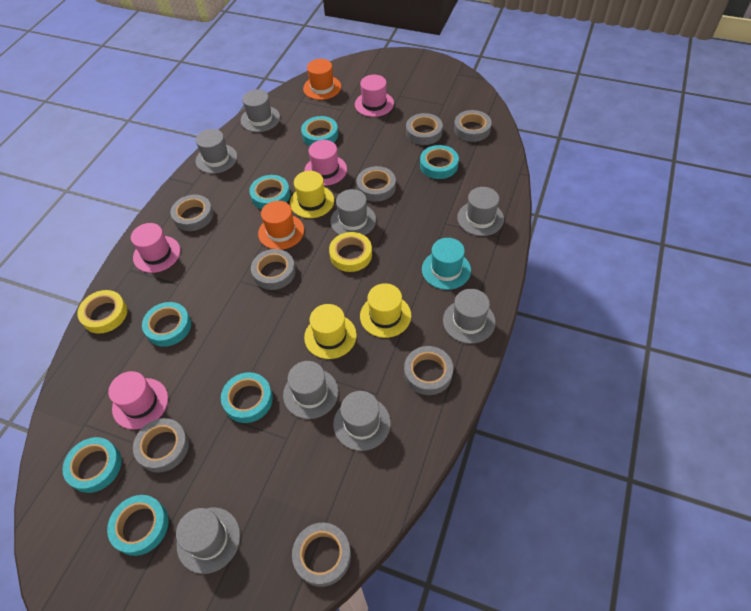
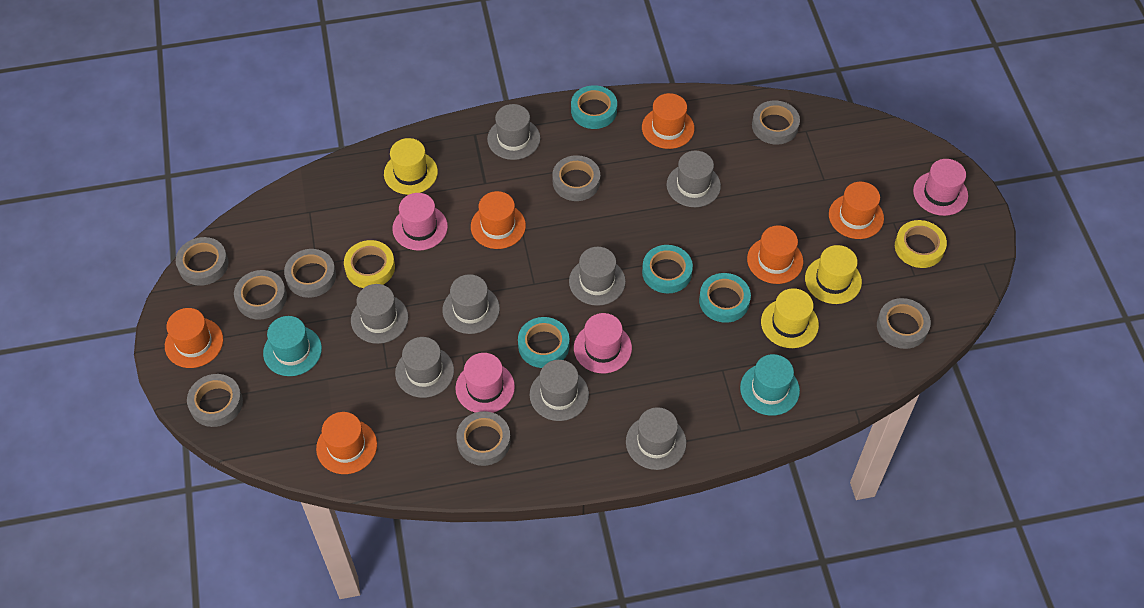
orange hat: 2 -> 6
turquoise hat: 1 -> 2
turquoise tape: 7 -> 4

